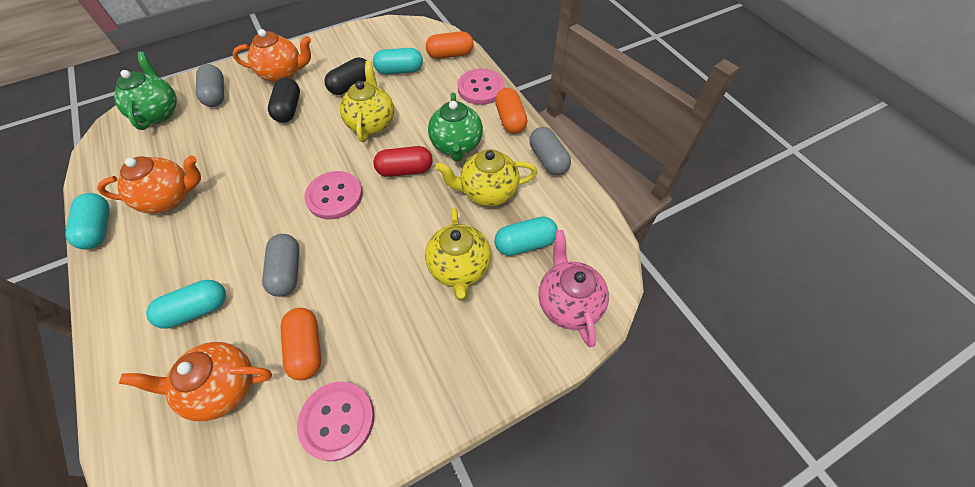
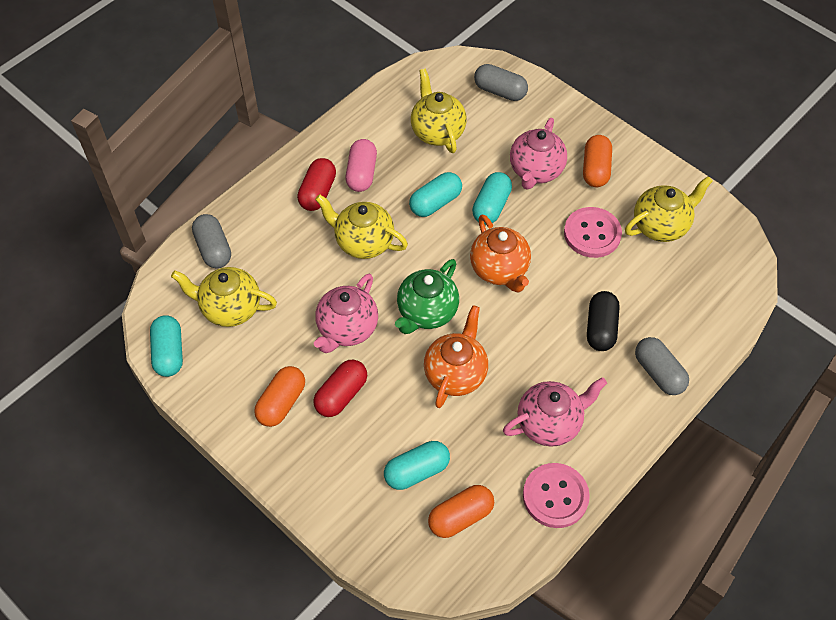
black capsule: 2 -> 1
green teapot: 2 -> 1
orange teapot: 3 -> 2
pink button: 3 -> 2
pink capsule: 0 -> 1
pink teapot: 1 -> 3
red capsule: 1 -> 2
yellow teapot: 3 -> 4

